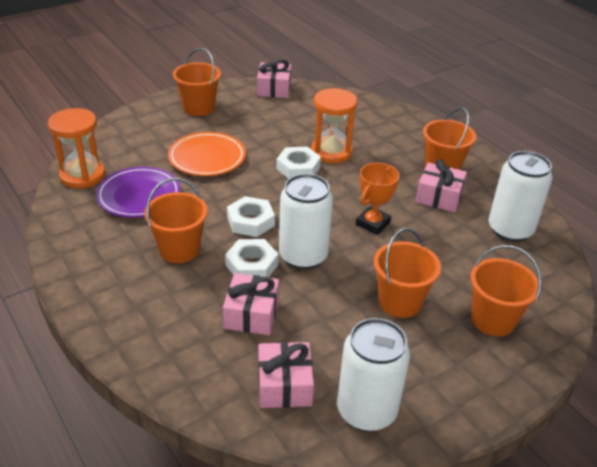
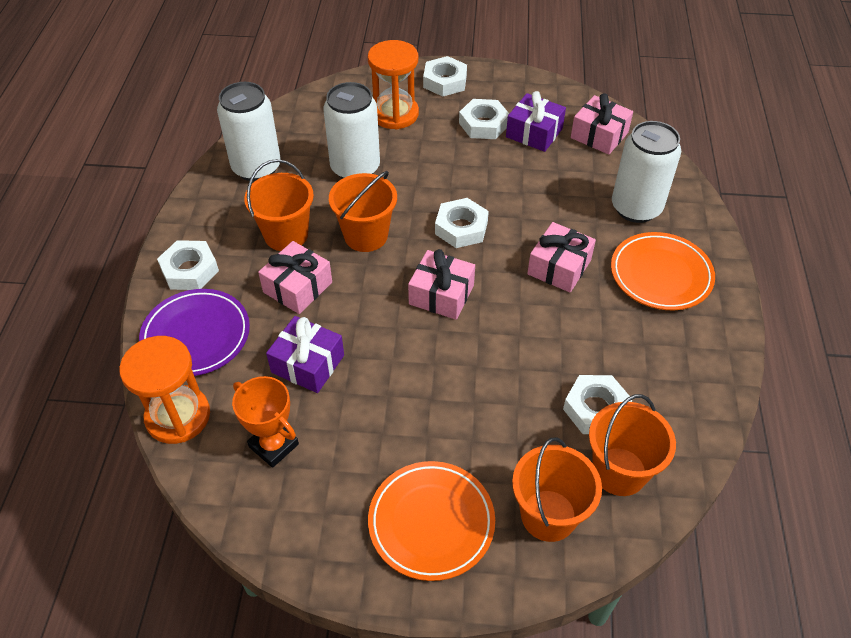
orange bucket: 5 -> 4
orange plate: 1 -> 2
purple gift: 0 -> 2
white nut: 3 -> 5

